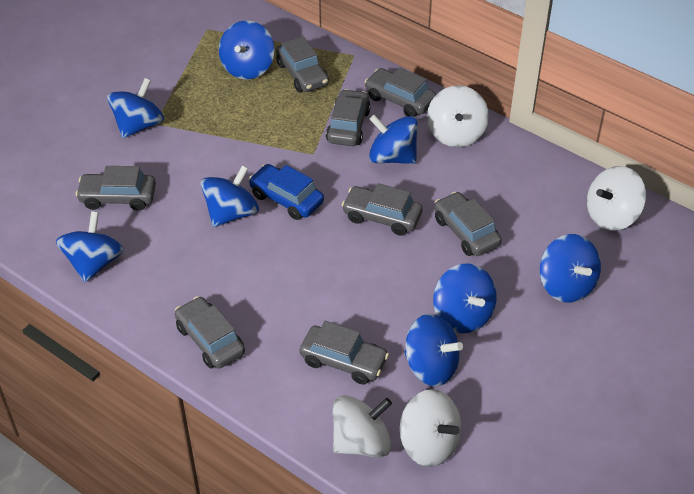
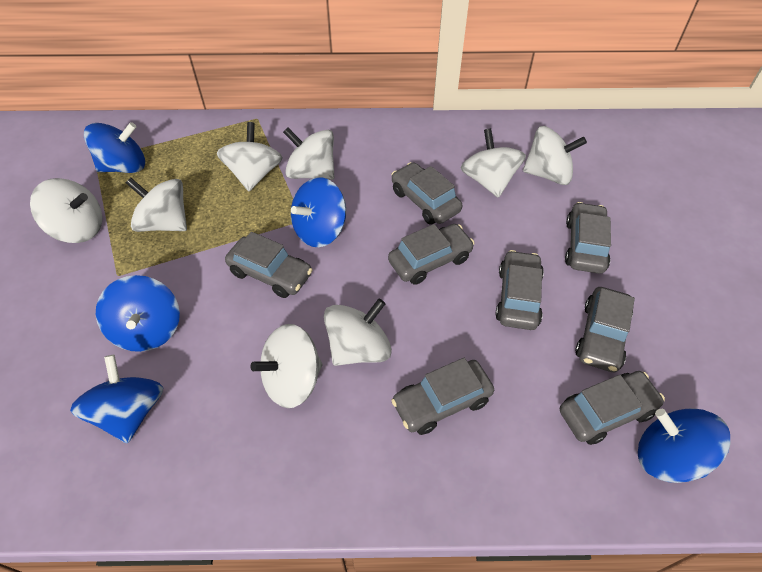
blue car: 1 -> 0
blue spinning top: 8 -> 5
white spinning top: 4 -> 8

